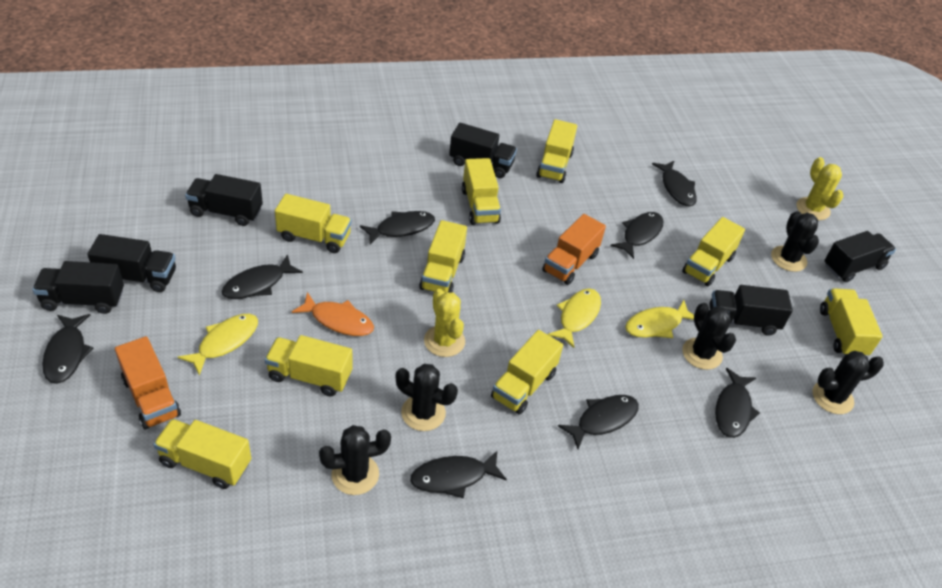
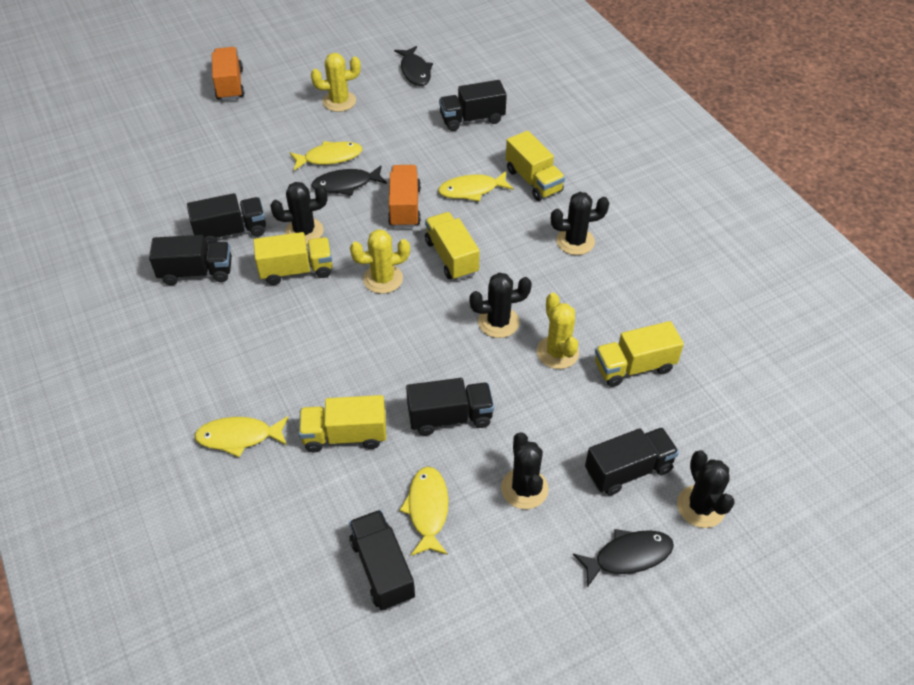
black fish: 8 -> 3
orange fish: 1 -> 0
yellow cactus: 2 -> 3
yellow fish: 3 -> 4
yellow truck: 9 -> 5

